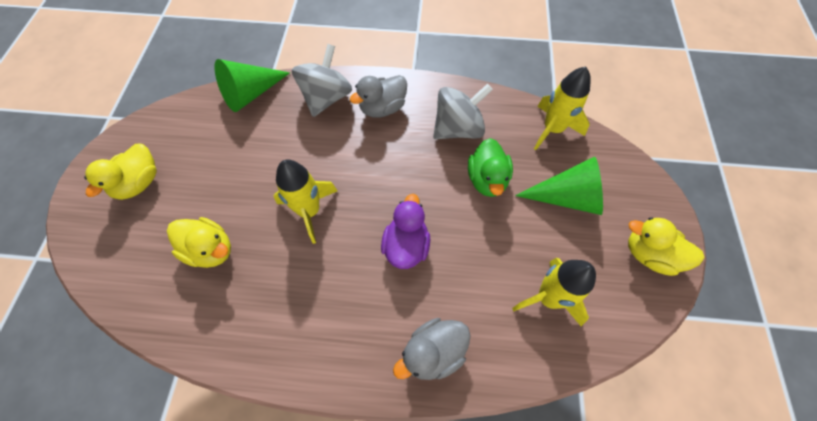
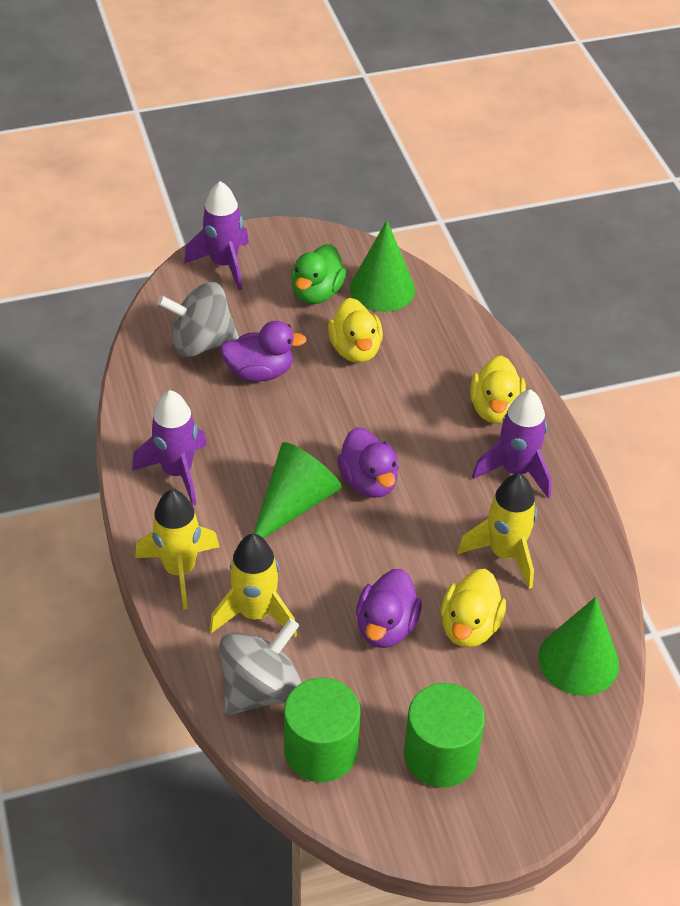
green cone: 2 -> 3
green cylinder: 0 -> 2
grey duck: 2 -> 0
purple duck: 1 -> 3
purple rocket: 0 -> 3

